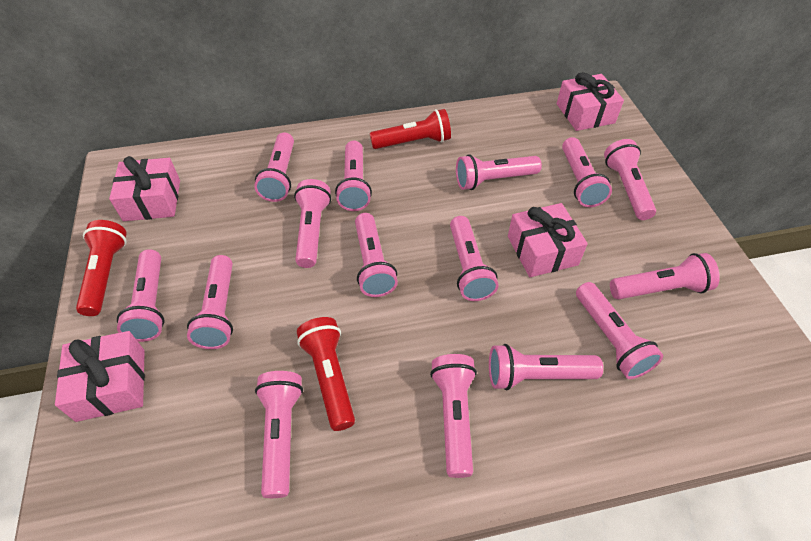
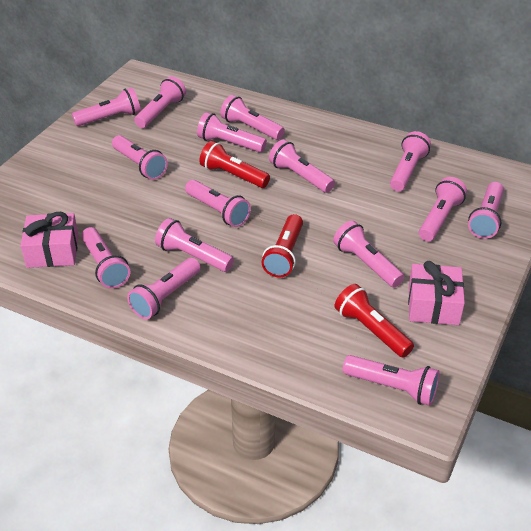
pink gift: 4 -> 2

